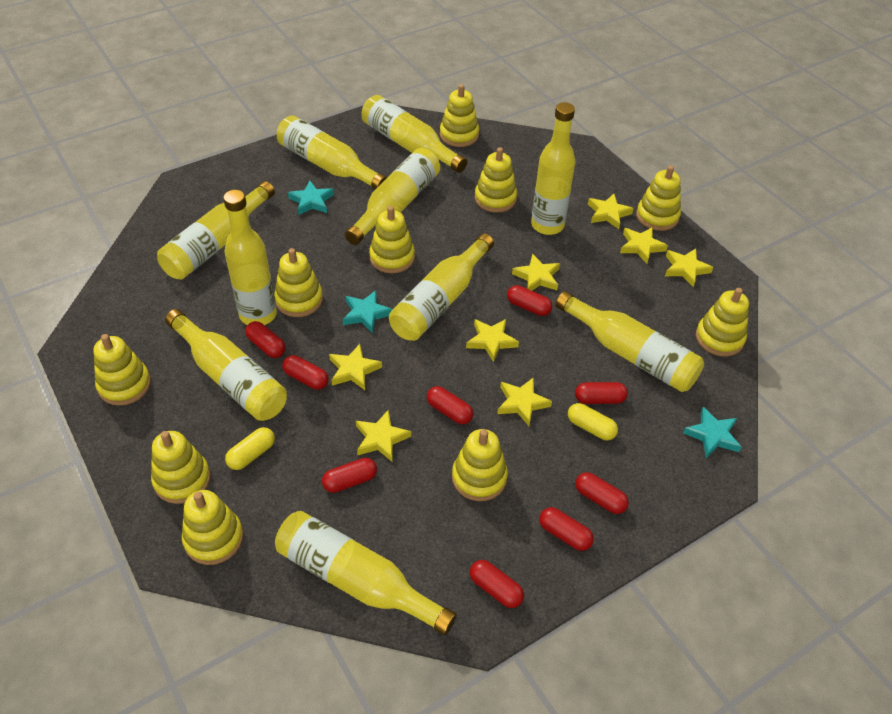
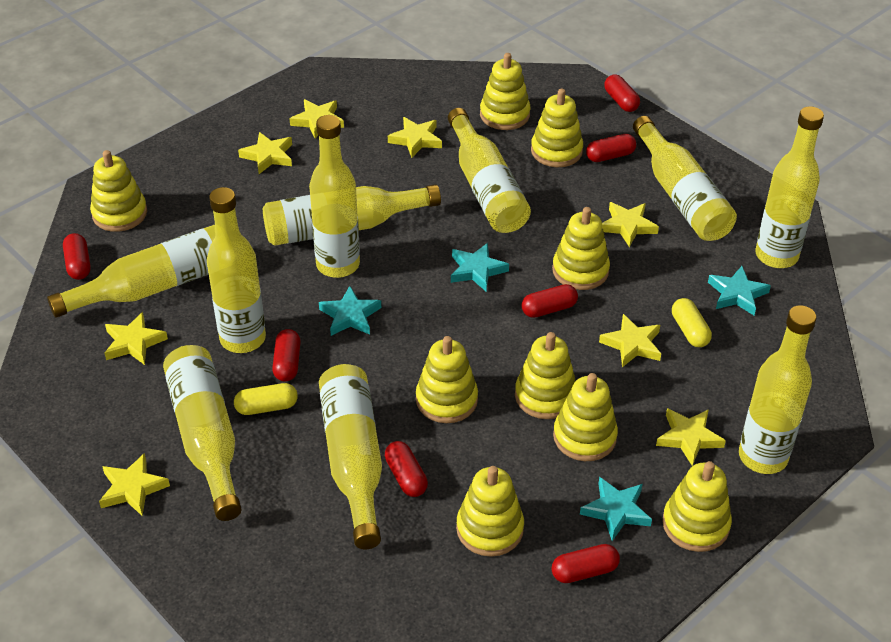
red capsule: 9 -> 7
turquoise star: 3 -> 4
yellow stacking toy: 10 -> 9

